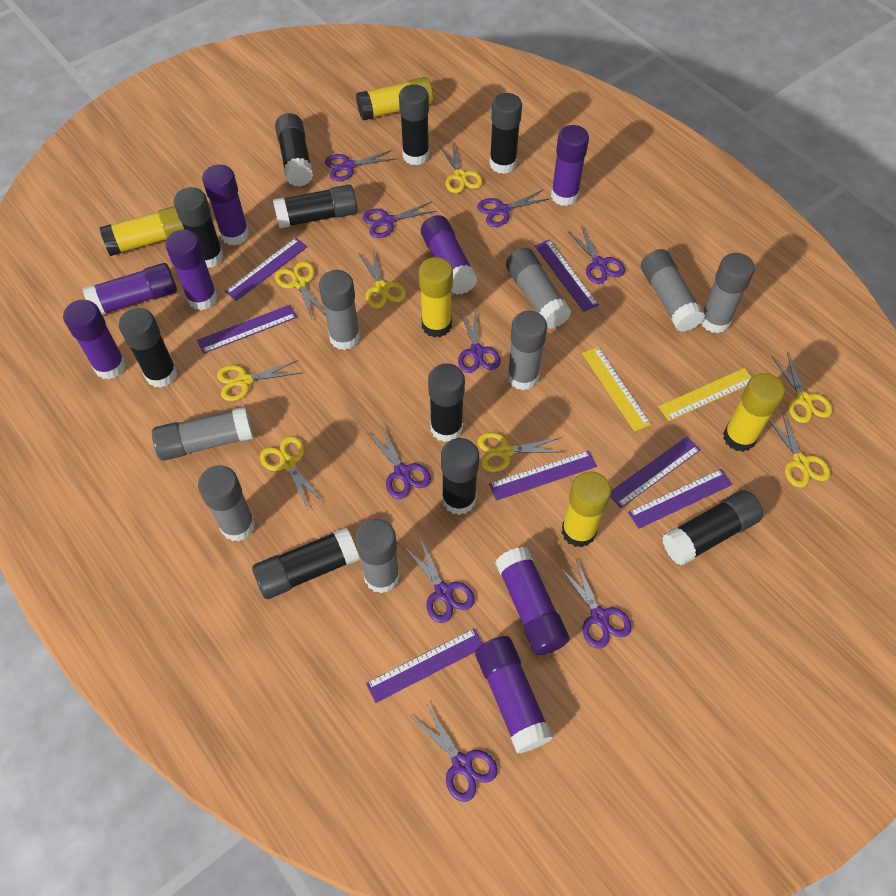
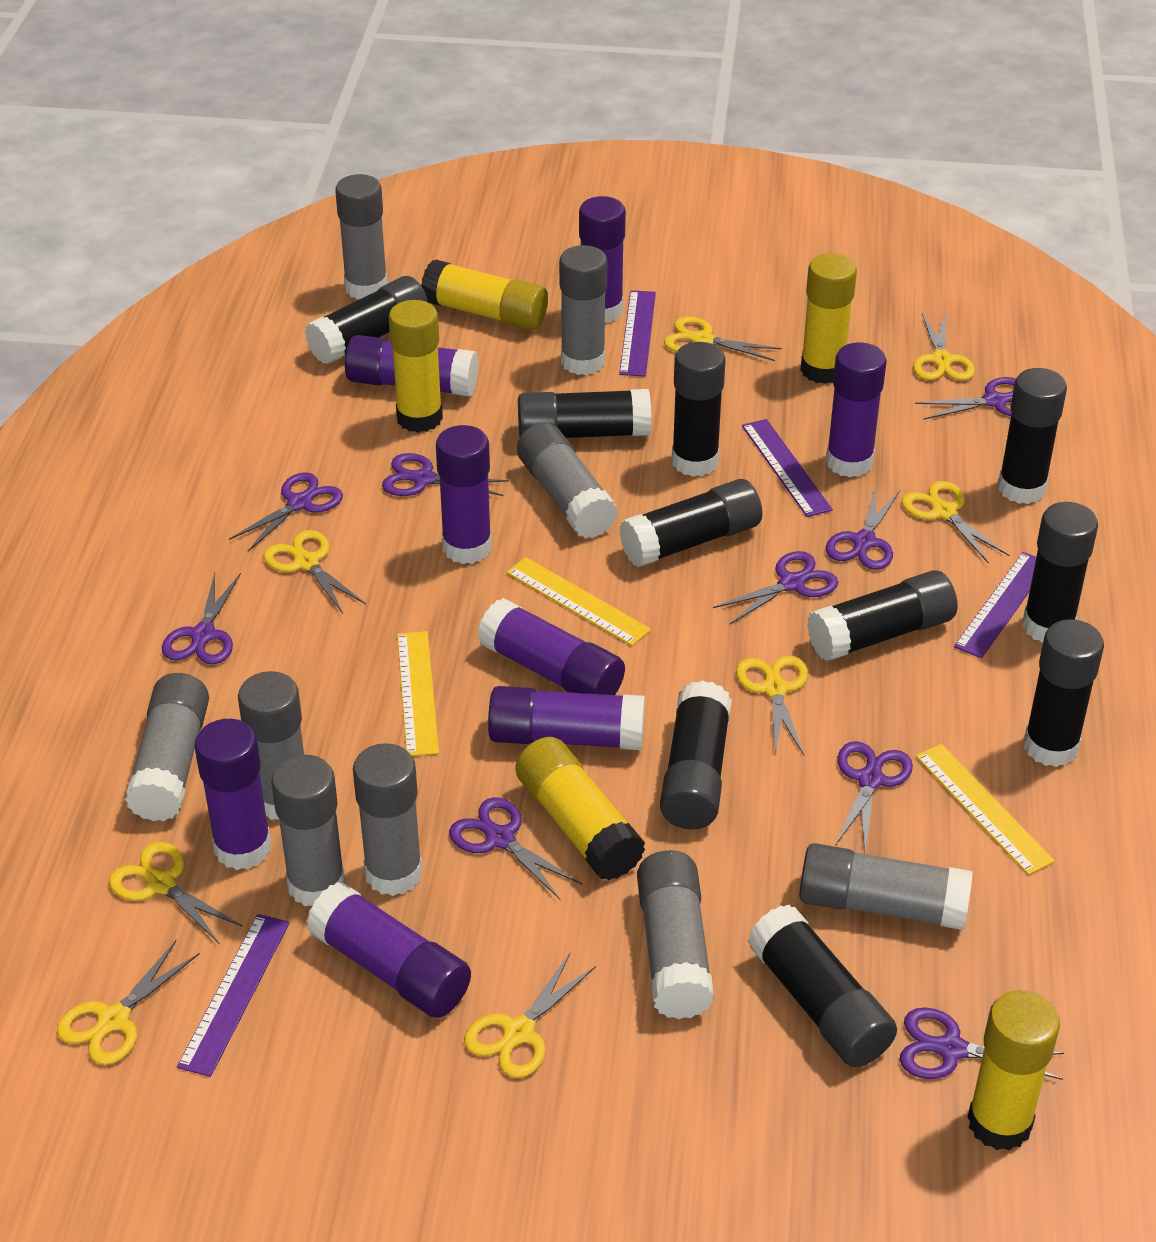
grey glue stick: 8 -> 9
purple ruler: 7 -> 4
yellow ruler: 2 -> 3

